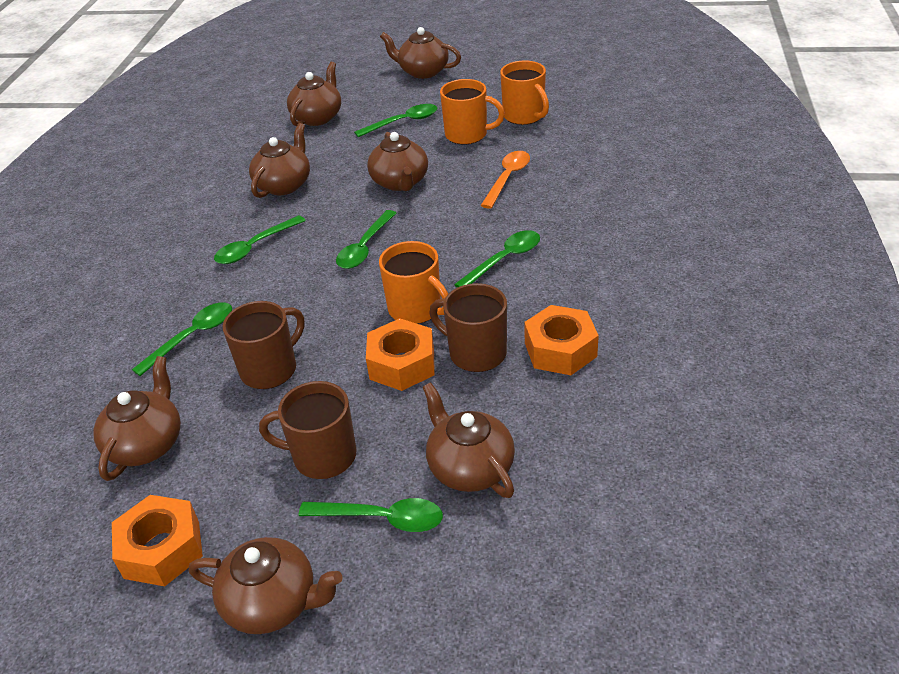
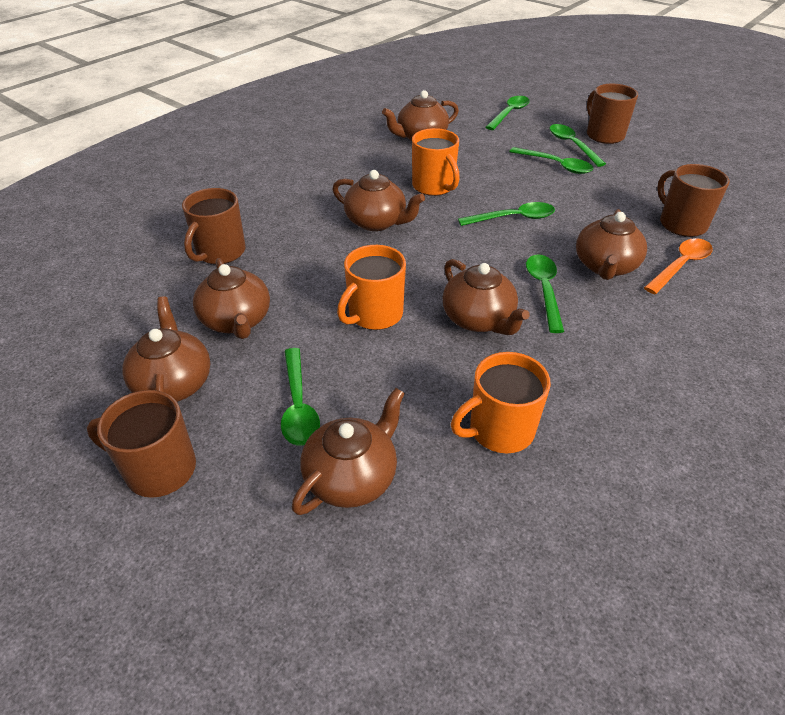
brown mug: 3 -> 4
orange nut: 3 -> 0

